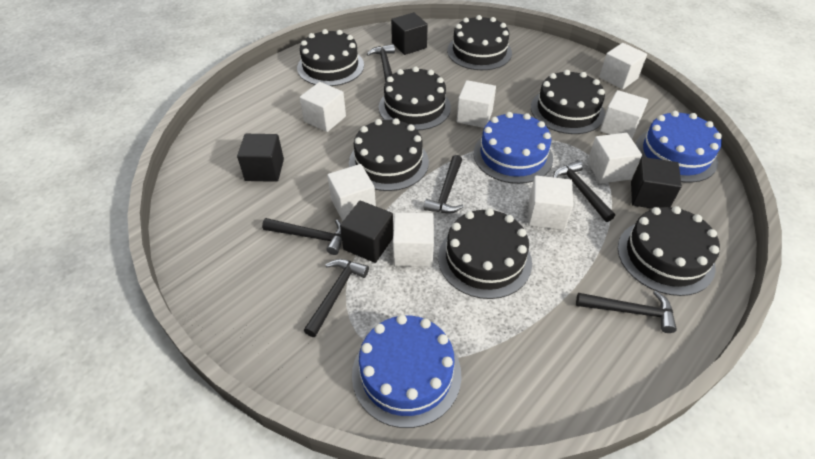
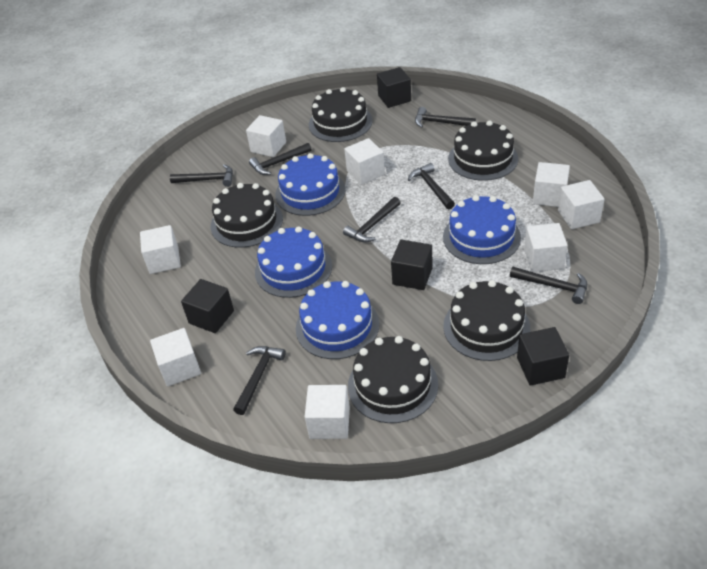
black cake: 7 -> 5
black hammer: 6 -> 7
blue cake: 3 -> 4

